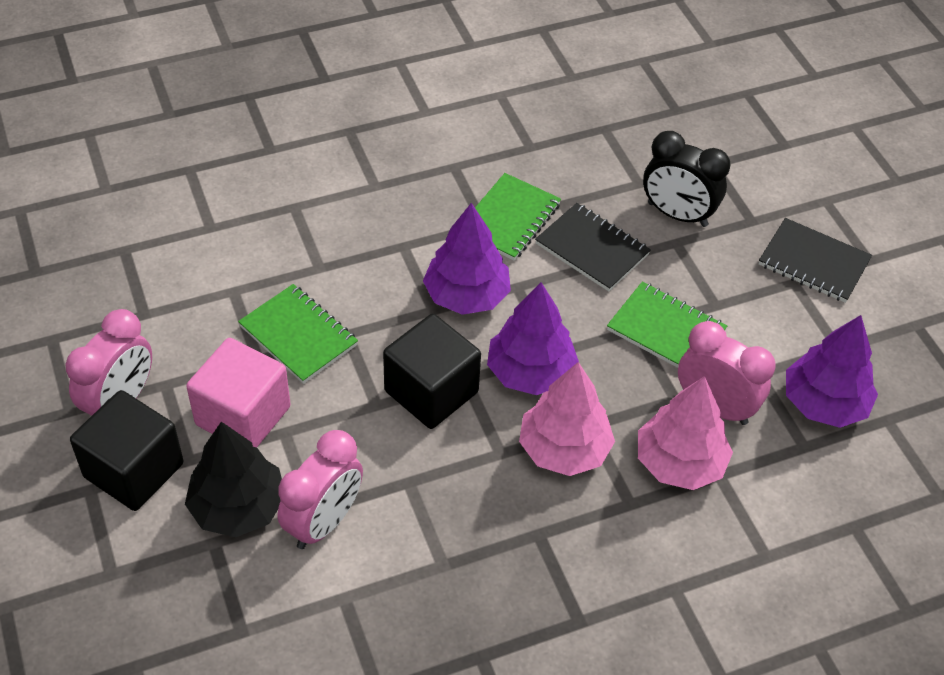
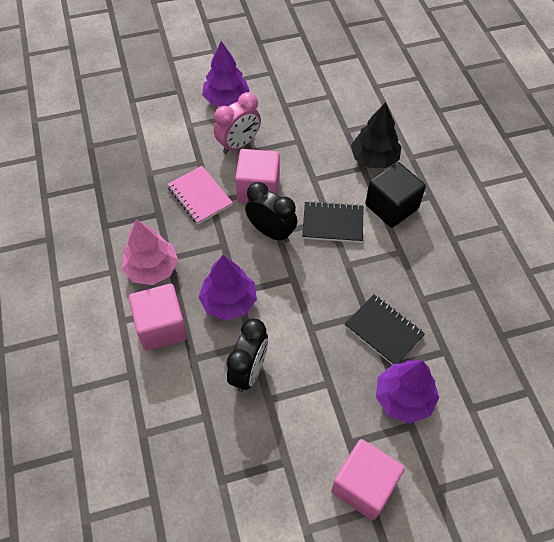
black clock: 1 -> 2
black cube: 2 -> 1
green notebook: 3 -> 0
pink clock: 3 -> 1
pink cube: 1 -> 3
pink notebook: 0 -> 1
pink tree: 2 -> 1

